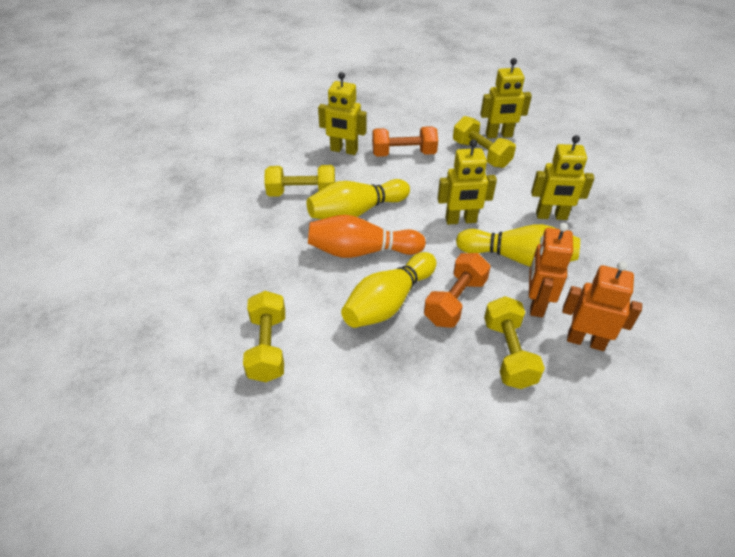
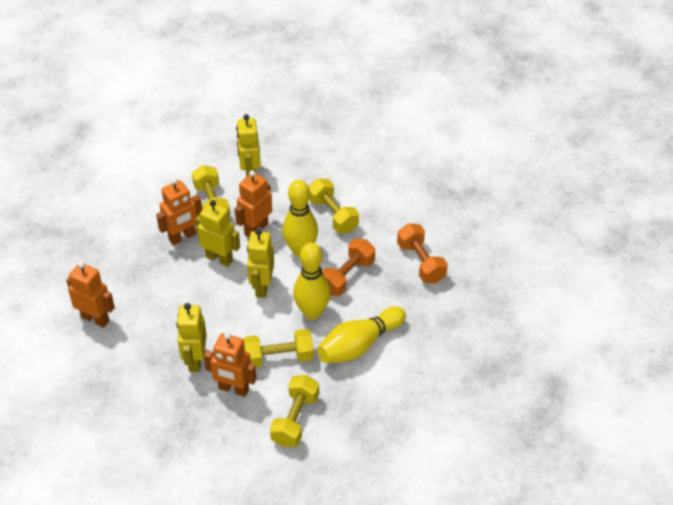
orange bowling pin: 1 -> 0
orange robot: 2 -> 4

